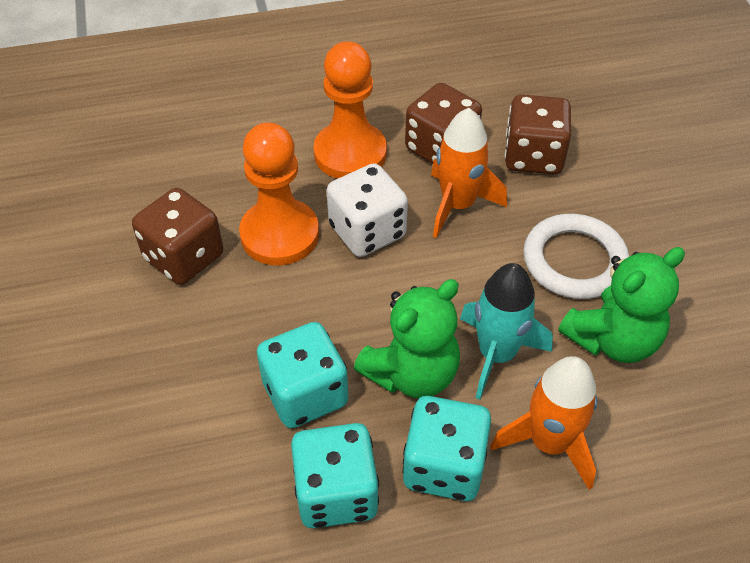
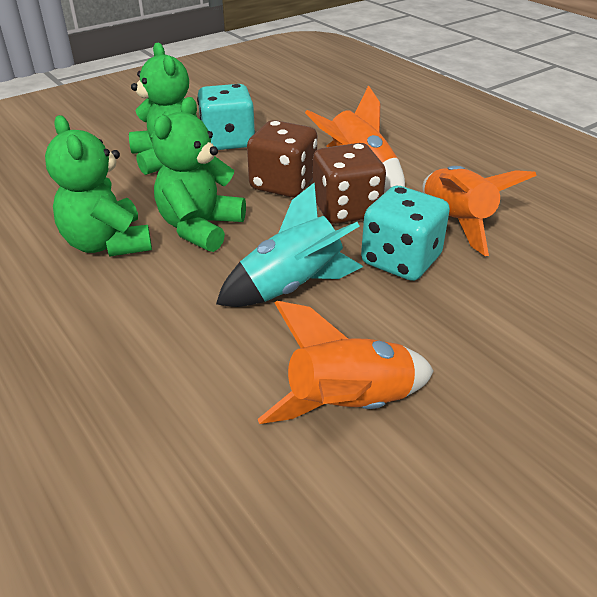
brown dice: 3 -> 2
green teddy bear: 2 -> 3
orange pawn: 2 -> 0
orange rocket: 2 -> 3
turquoise dice: 3 -> 2
white dice: 1 -> 0
white ring: 1 -> 0

